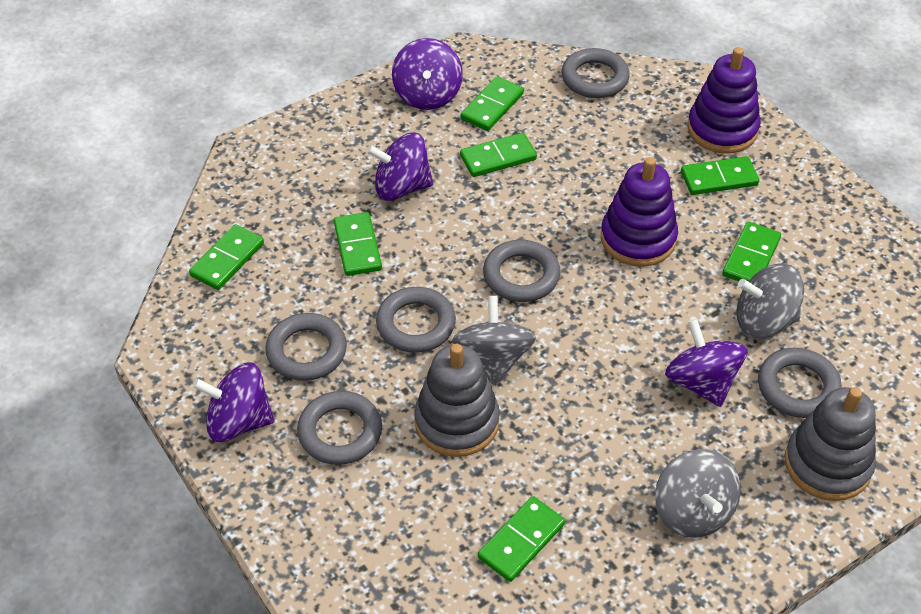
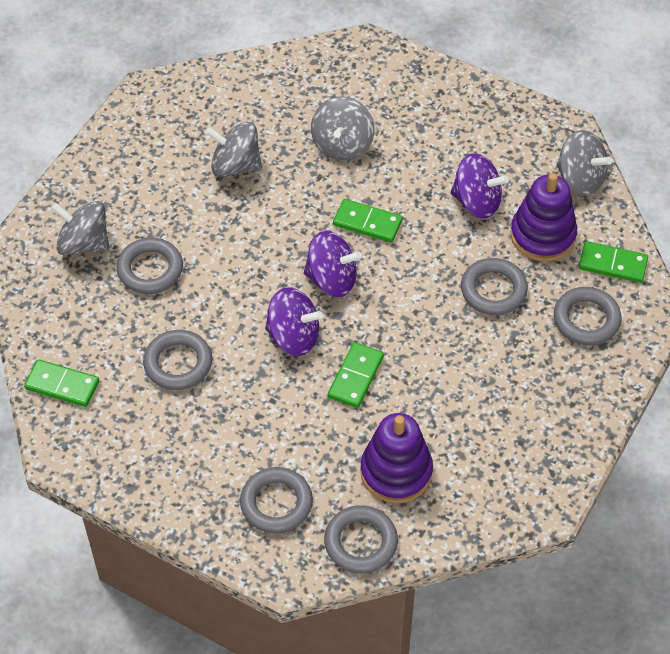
green domino: 7 -> 4
grey spinning top: 3 -> 4
grey stacking toy: 2 -> 0
purple spinning top: 4 -> 3

